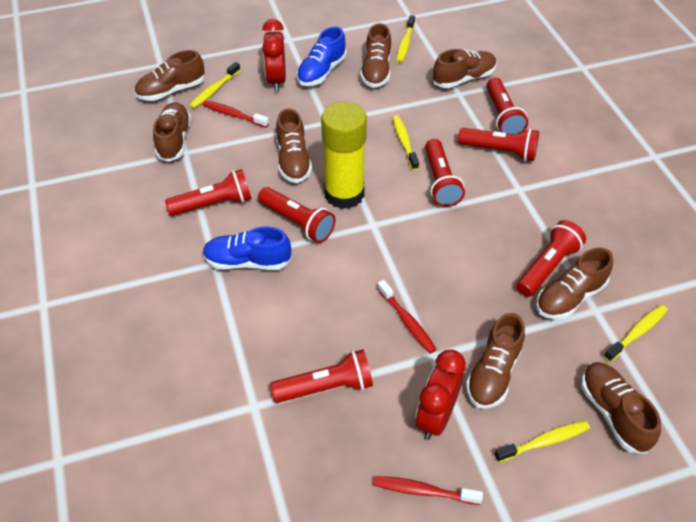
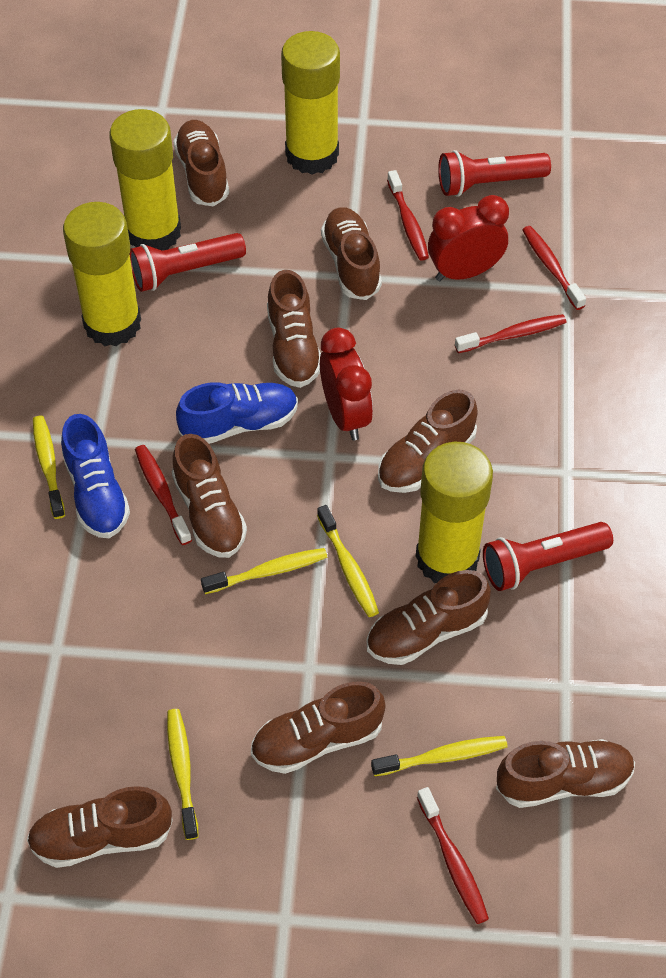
brown shoe: 8 -> 9
red flashlight: 7 -> 3
red toothbrush: 3 -> 5
yellow glue stick: 1 -> 4

